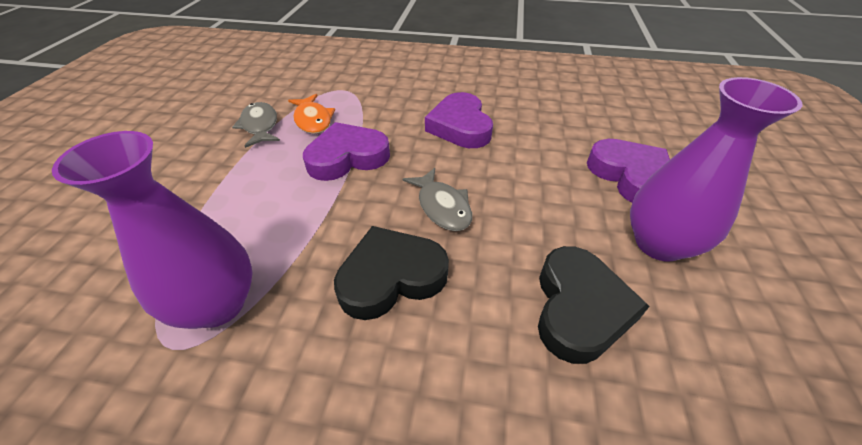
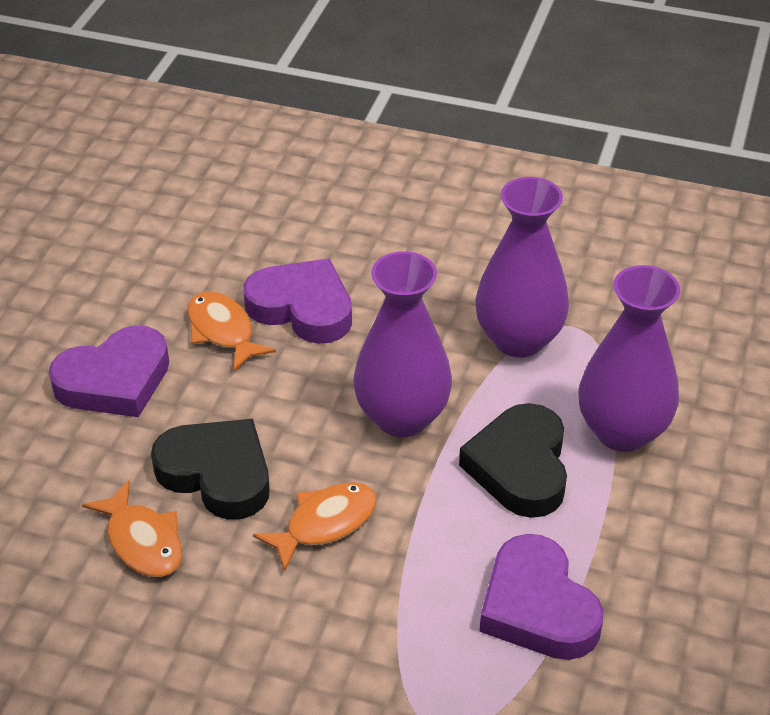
grey fish: 2 -> 0
orange fish: 1 -> 3
purple vase: 2 -> 3

